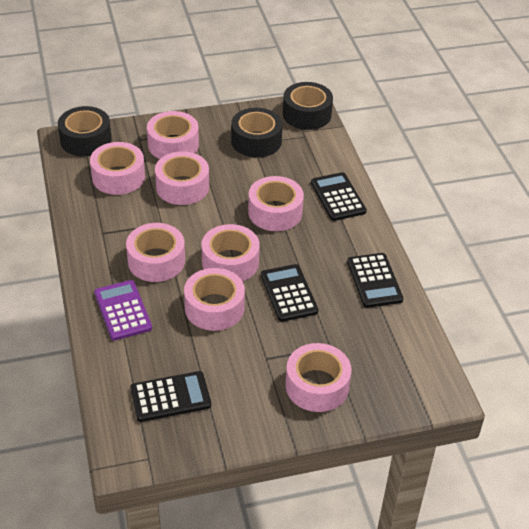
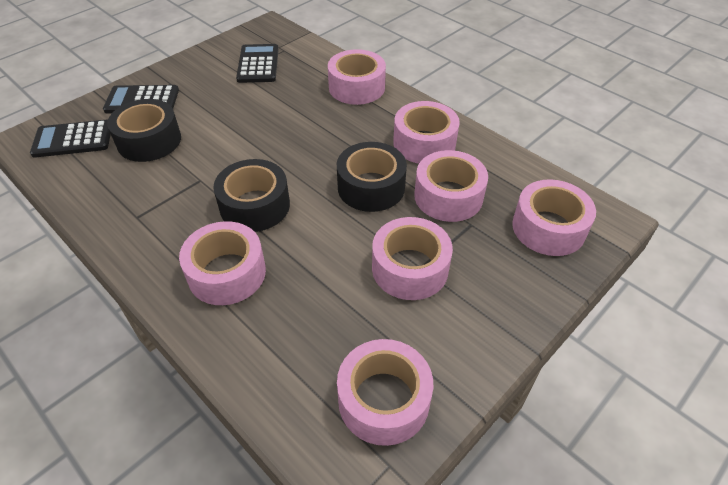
black calculator: 4 -> 3
pink tape: 8 -> 7
purple calculator: 1 -> 0

